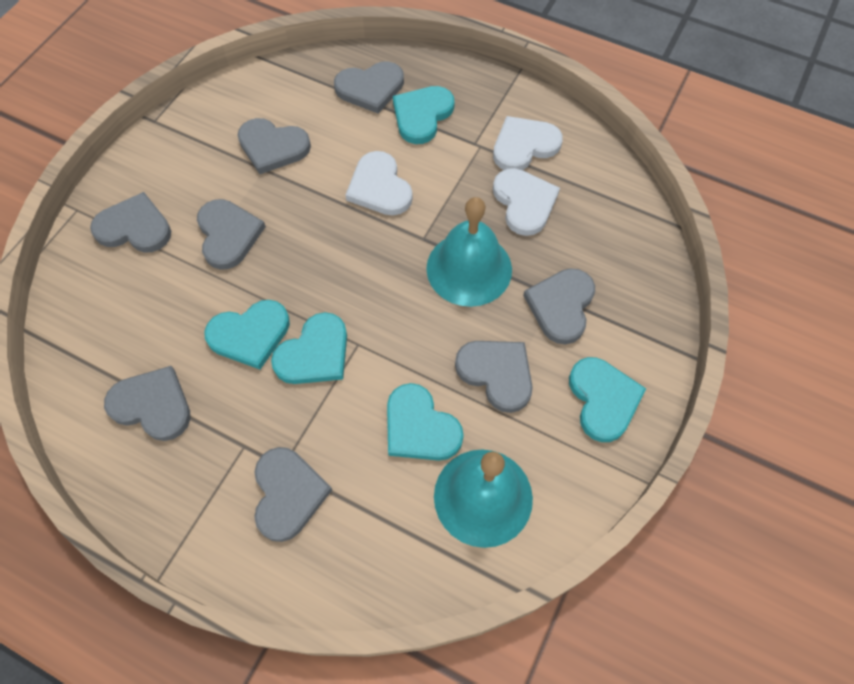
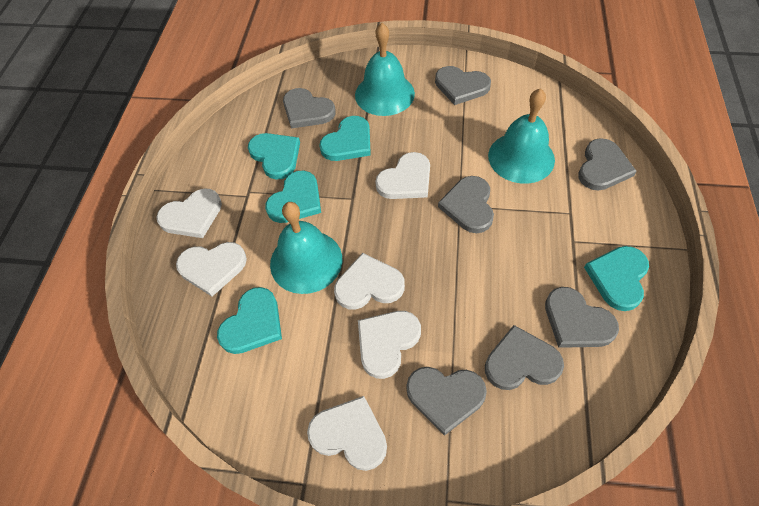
grey heart: 8 -> 7
turquoise bell: 2 -> 3
white heart: 3 -> 6

